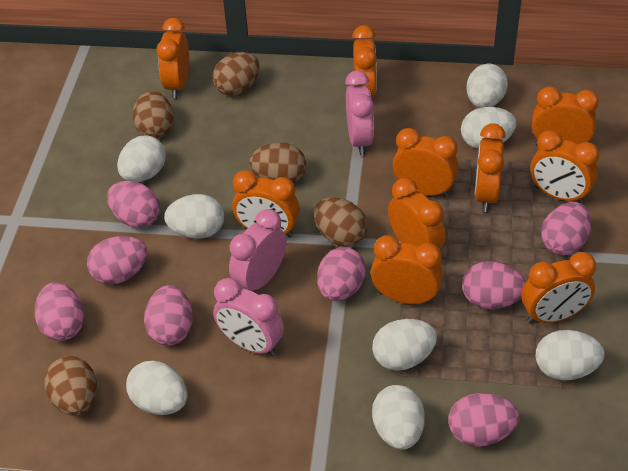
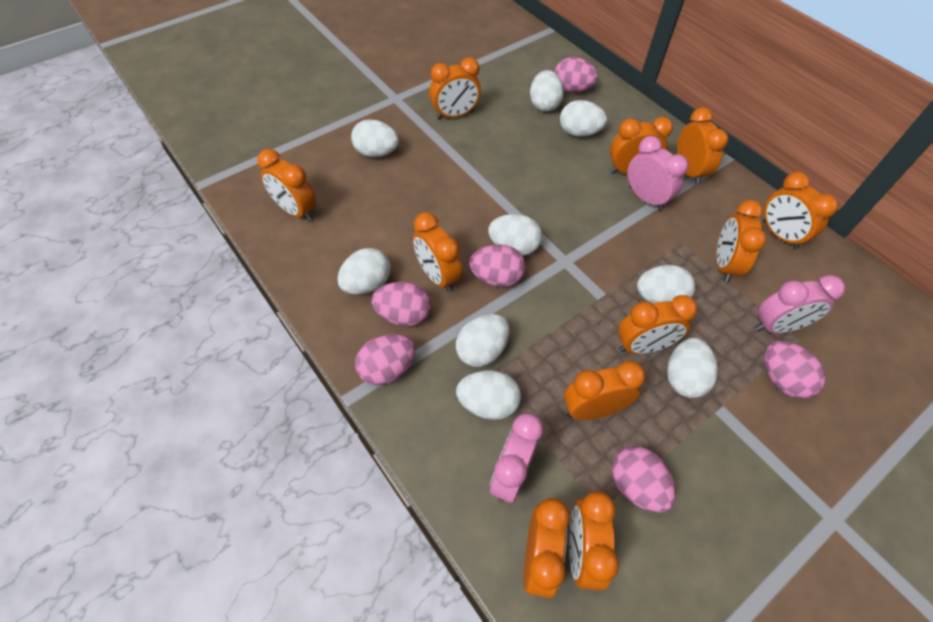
brown egg: 5 -> 0
orange clock: 10 -> 11
pink egg: 8 -> 6
white egg: 8 -> 9

